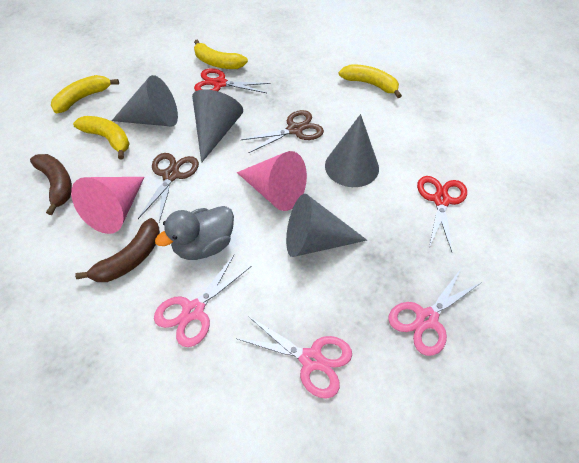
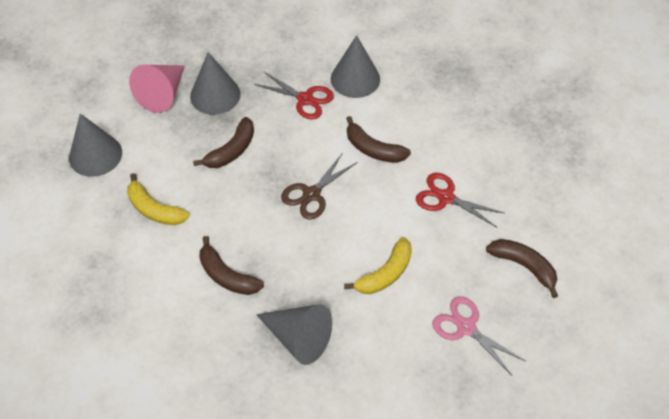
brown banana: 2 -> 4
brown scissors: 2 -> 1
grey duck: 1 -> 0
pink cone: 2 -> 1
pink scissors: 3 -> 1
yellow banana: 4 -> 2

